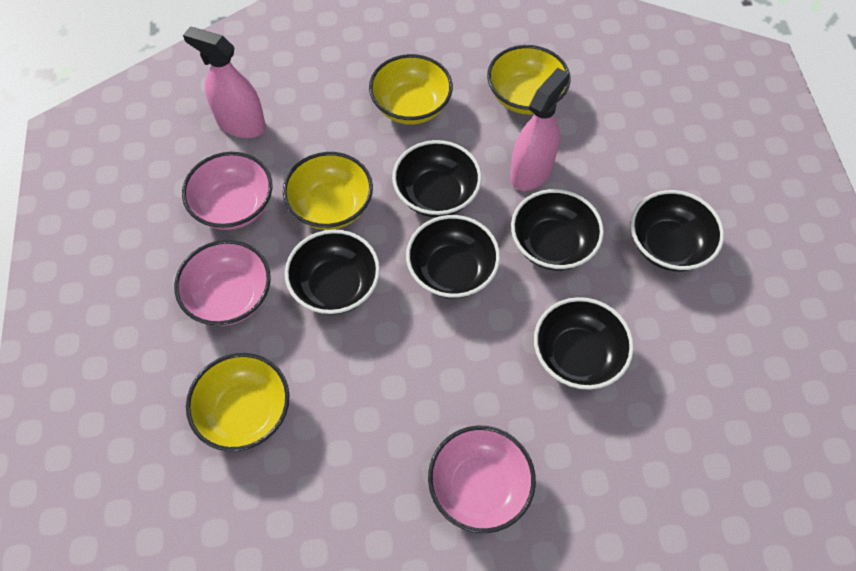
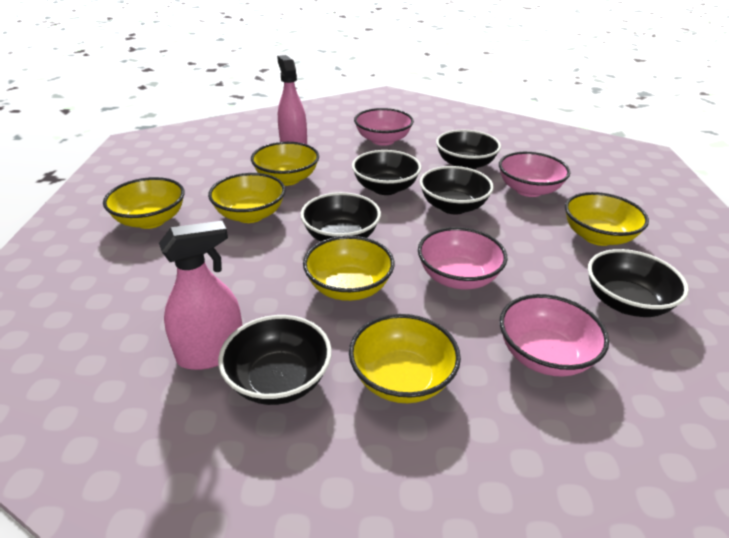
pink bowl: 3 -> 4
yellow bowl: 4 -> 6

